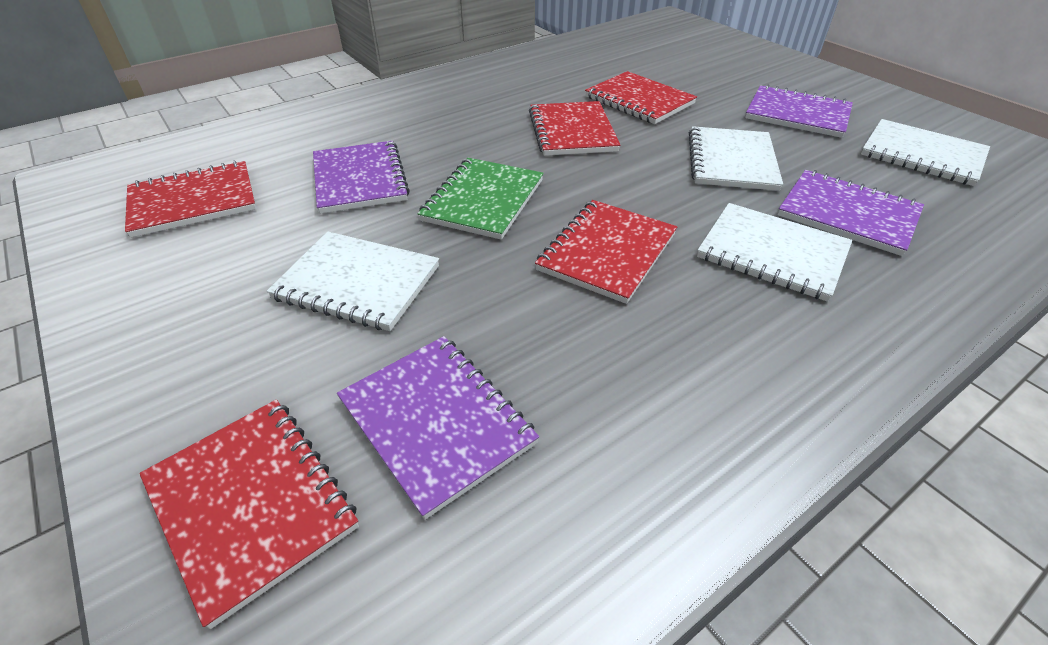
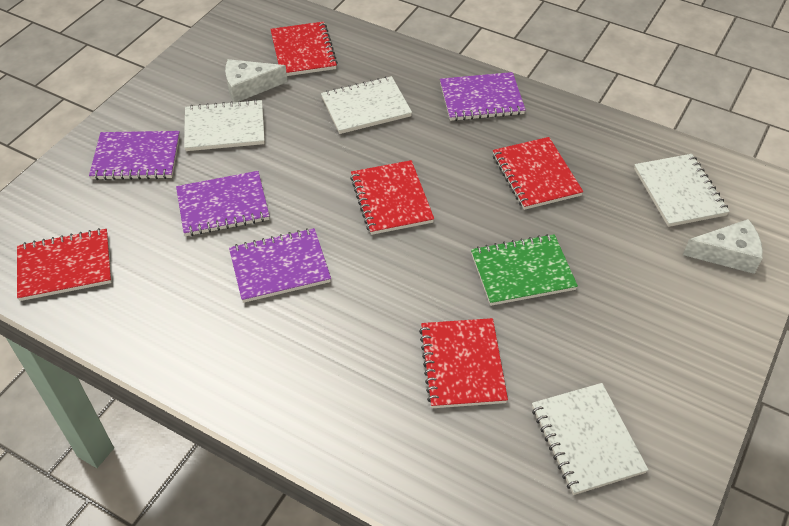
white cheese: 0 -> 2

